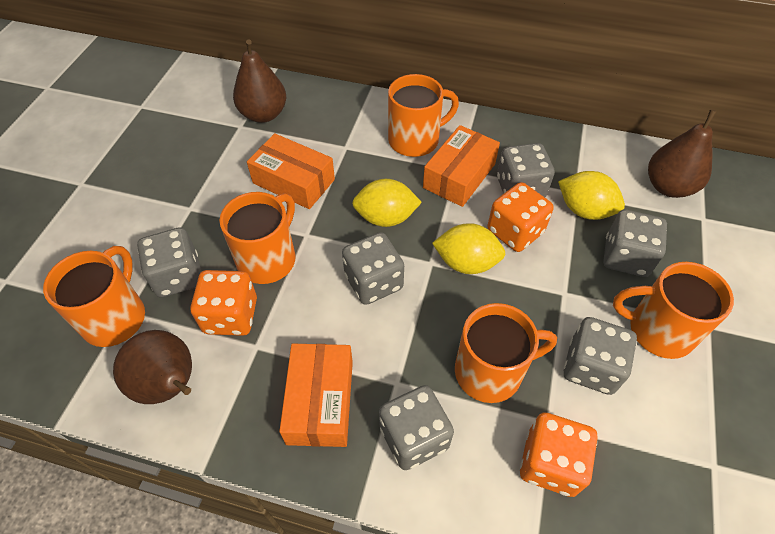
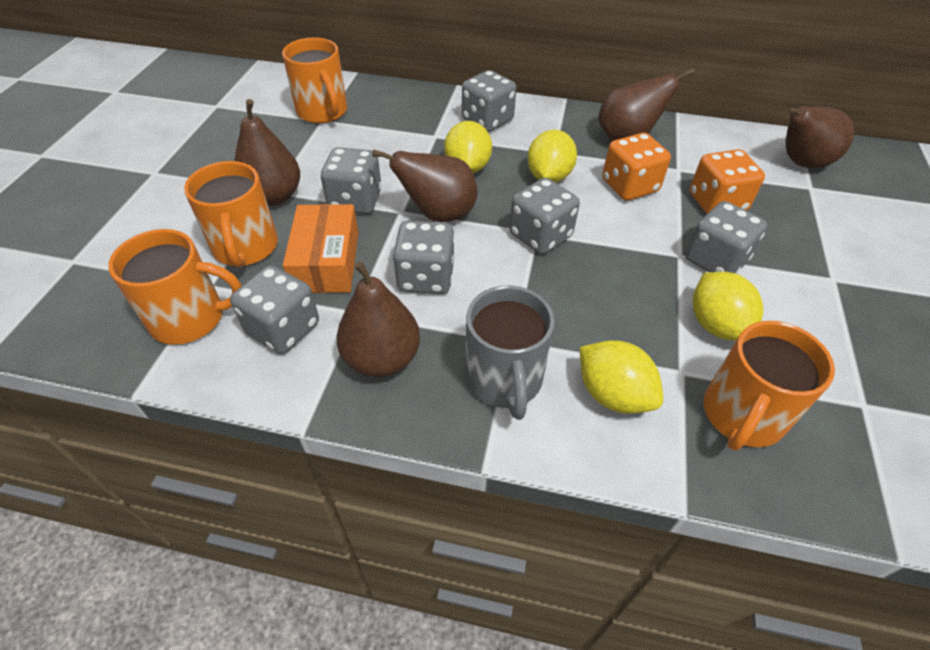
brown pear: 3 -> 5
grey mug: 0 -> 1
orange box: 3 -> 1
orange dice: 3 -> 2
orange mug: 5 -> 4
yellow lemon: 3 -> 4

